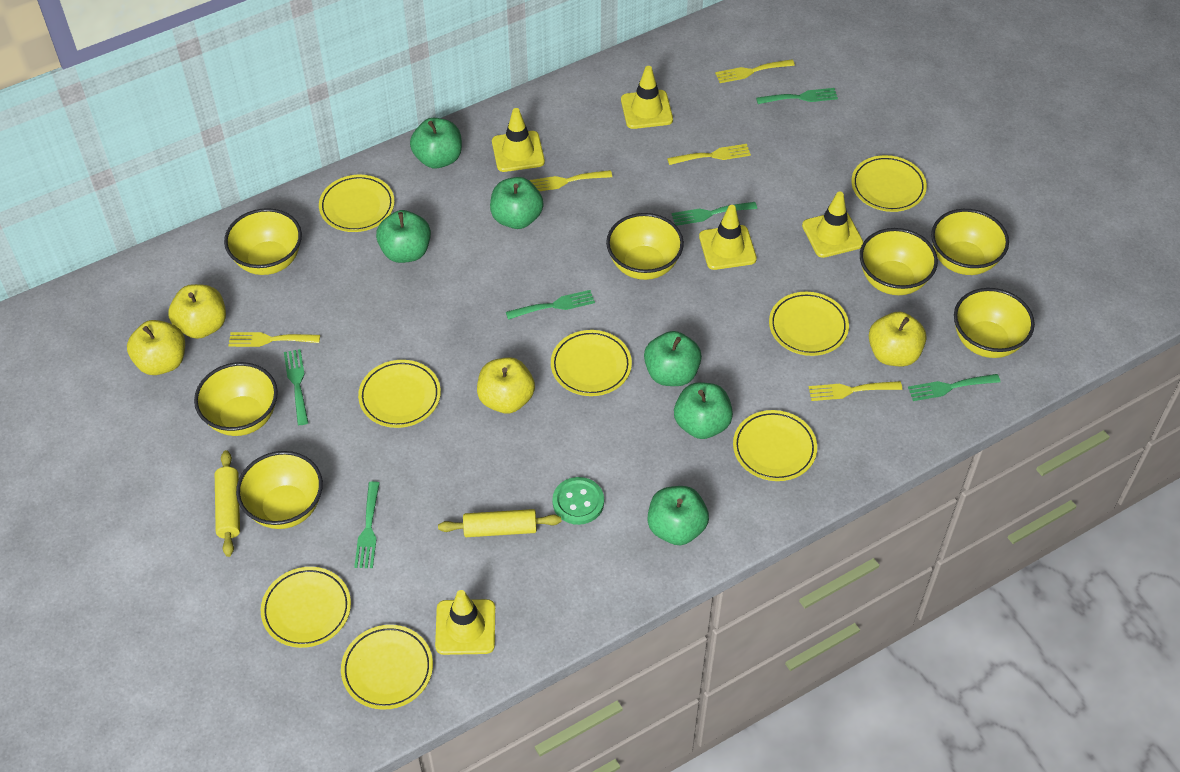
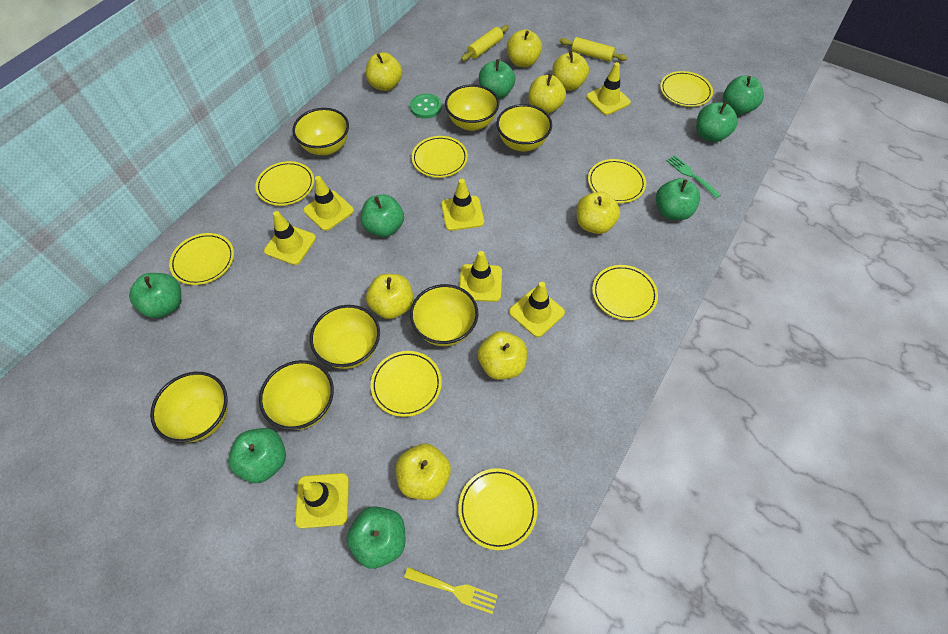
green apple: 6 -> 8
green fork: 6 -> 1
yellow apple: 4 -> 8
yellow fork: 5 -> 1
yellow traffic cone: 5 -> 7

